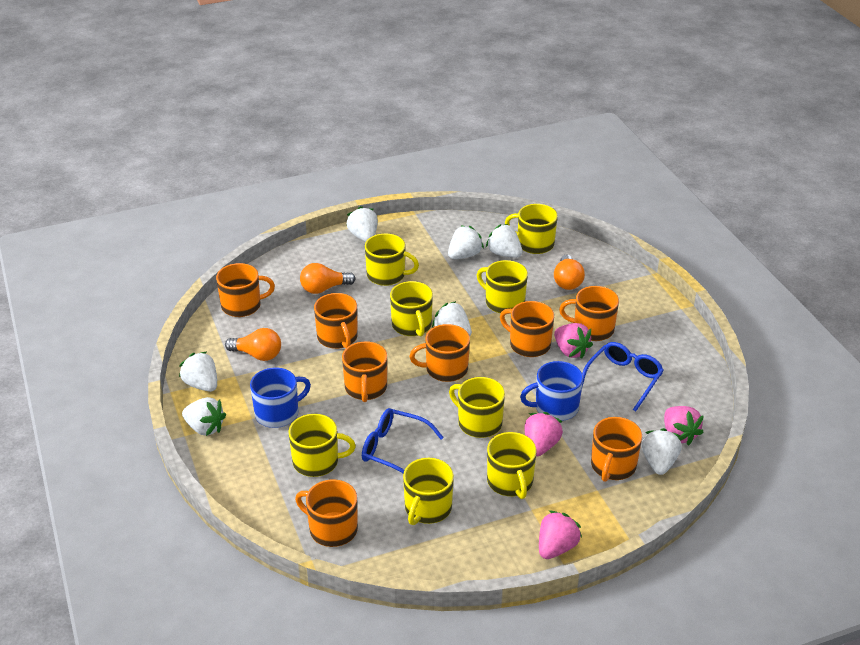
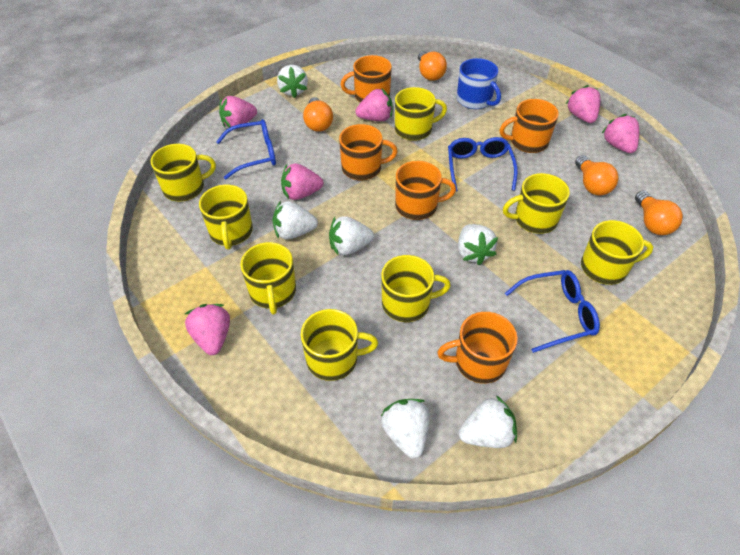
blue glasses: 2 -> 3
blue mug: 2 -> 1
orange light bulb: 3 -> 4
orange mug: 8 -> 5
pink strawberry: 4 -> 6
white strawberry: 7 -> 6

